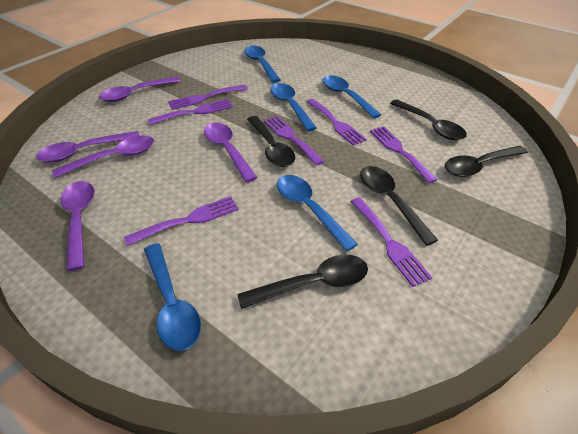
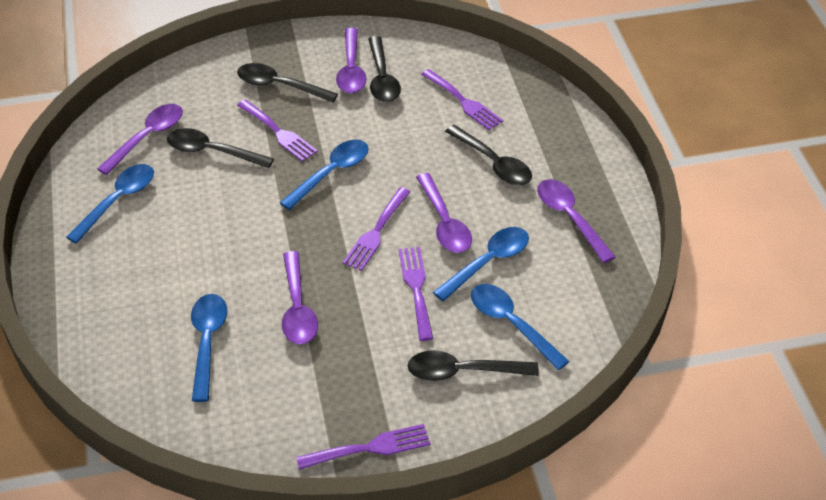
purple fork: 7 -> 5

